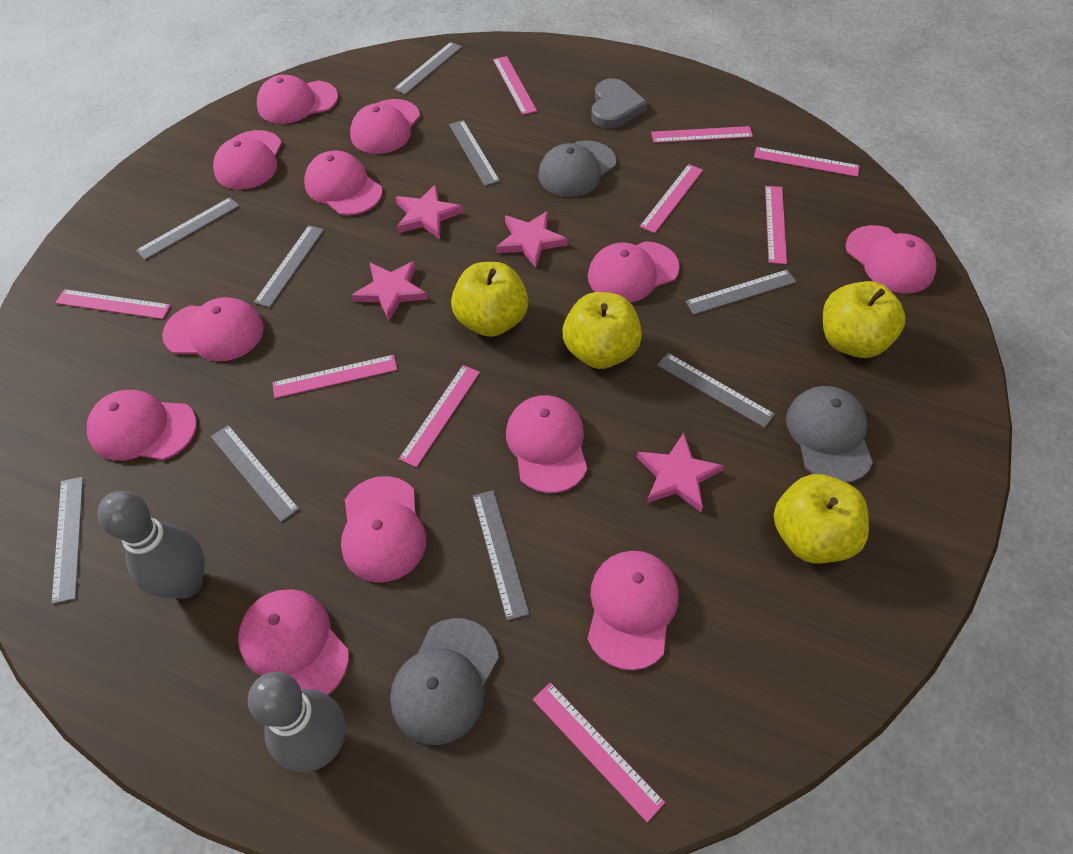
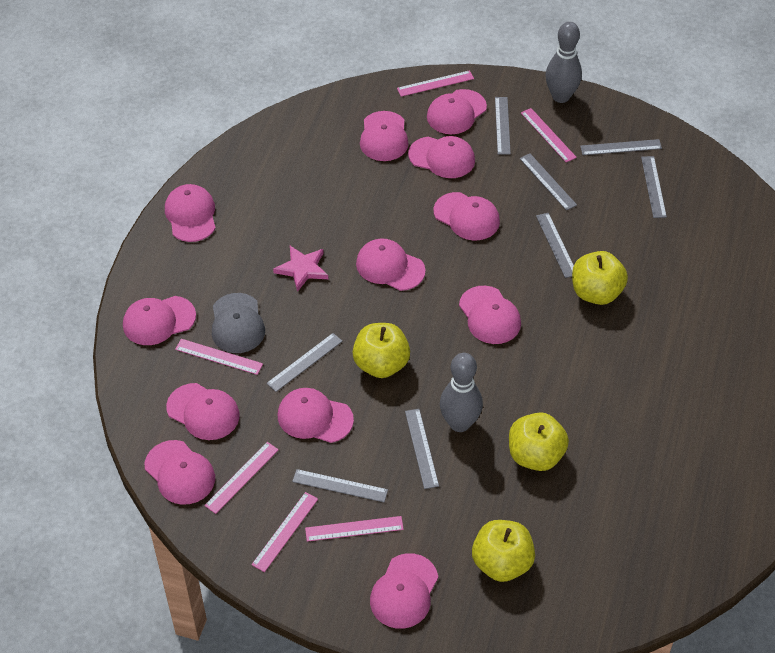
grey cap: 3 -> 1
grey heart: 1 -> 0
grey ruler: 9 -> 8
pink ruler: 9 -> 6
pink star: 4 -> 1

